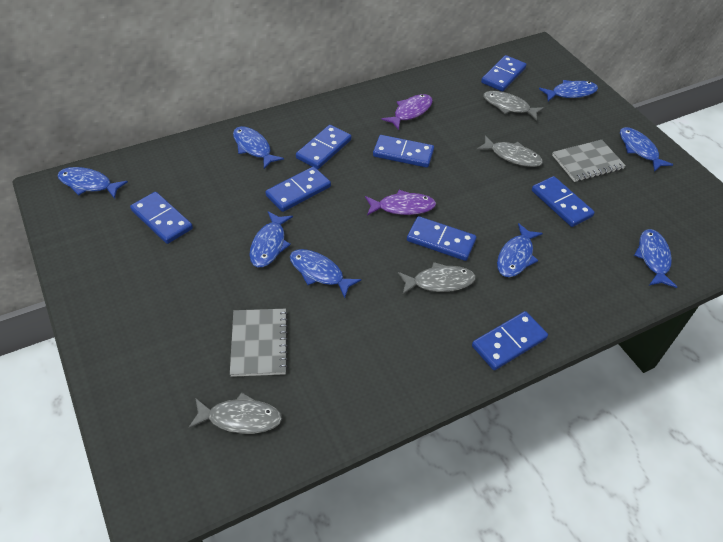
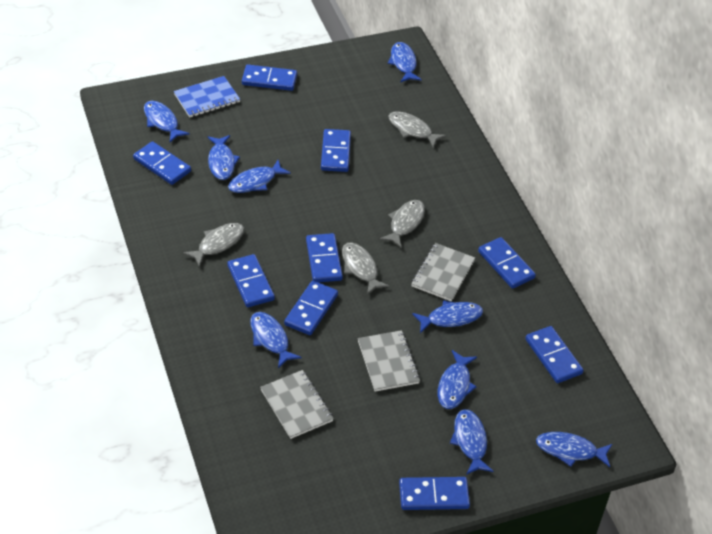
blue domino: 8 -> 9
blue fish: 8 -> 9
blue notebook: 0 -> 1
grey notebook: 2 -> 3
purple fish: 2 -> 0

